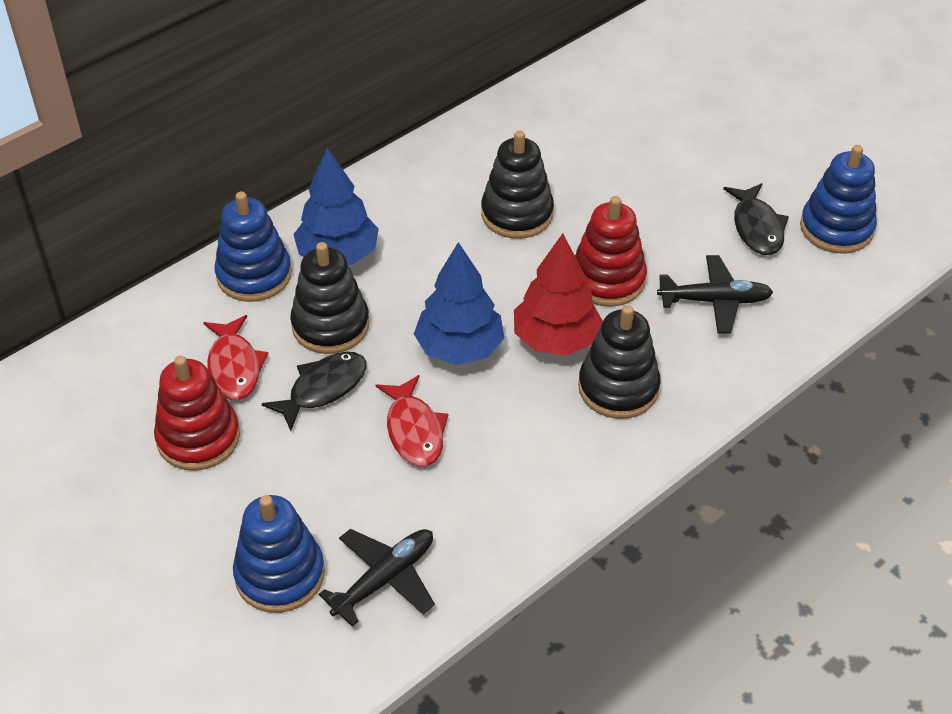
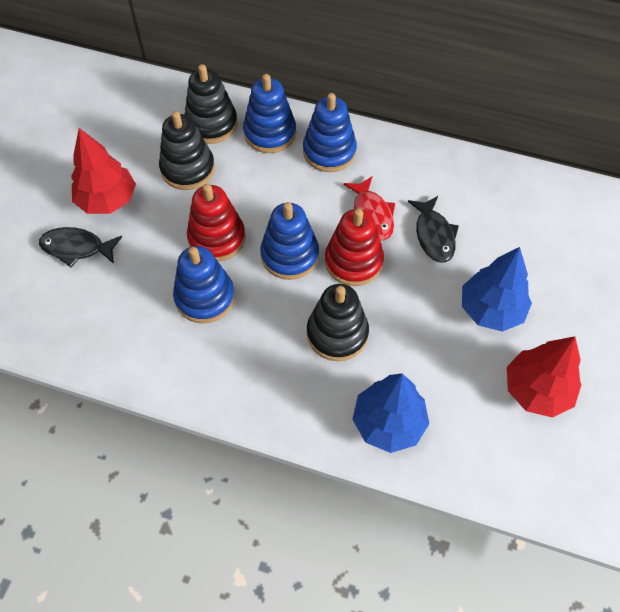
black plane: 2 -> 0
blue stacking toy: 3 -> 4
red fish: 2 -> 1
red tree: 1 -> 2

